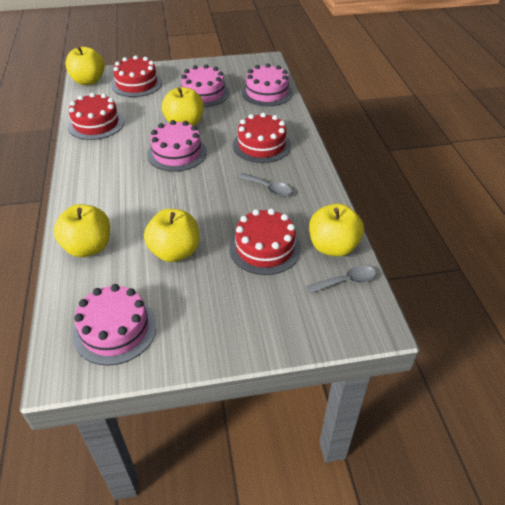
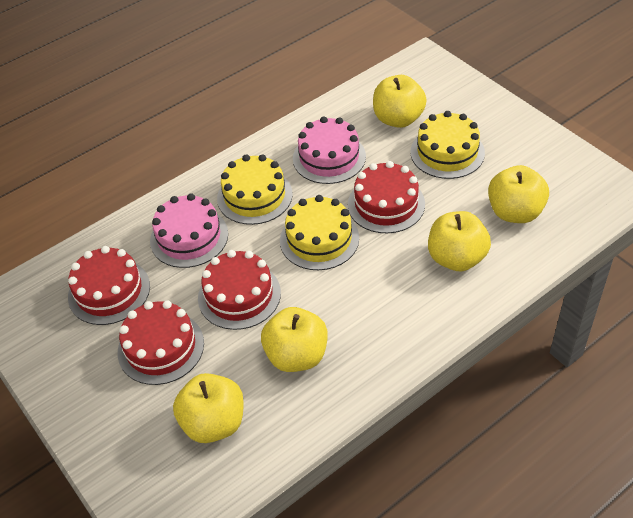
grey spoon: 2 -> 0
pink cake: 4 -> 2
yellow cake: 0 -> 3

